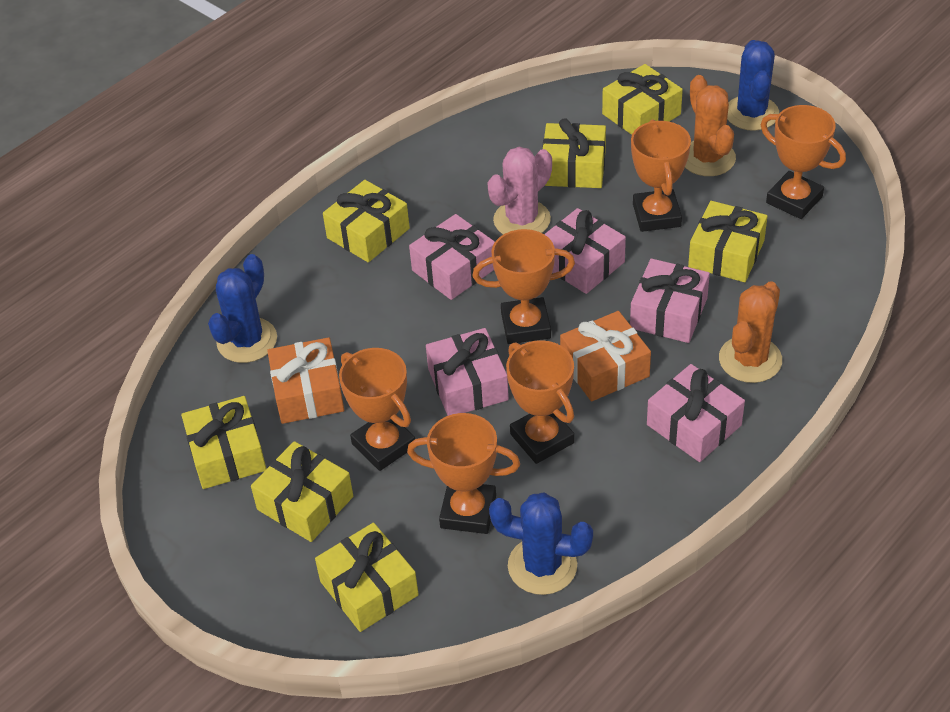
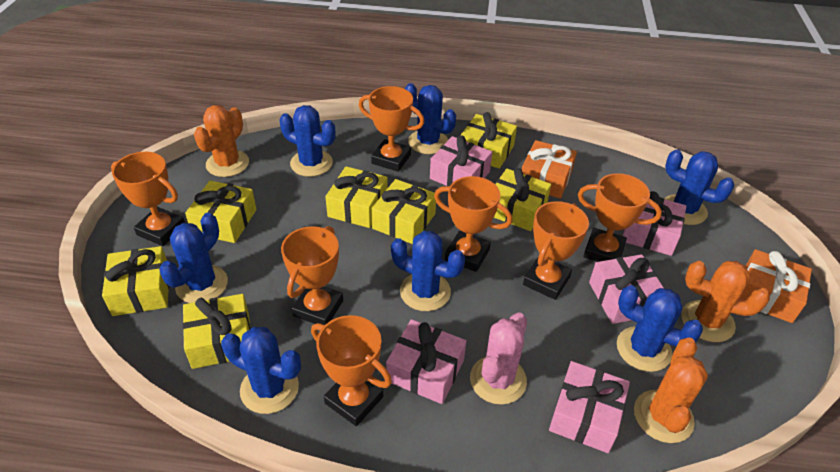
blue cactus: 3 -> 7
orange cactus: 2 -> 3
orange trophy: 6 -> 7

